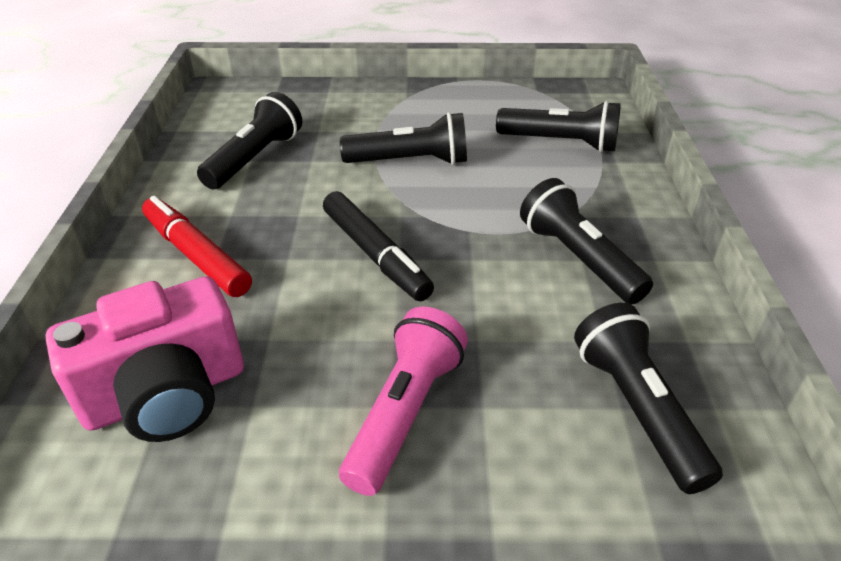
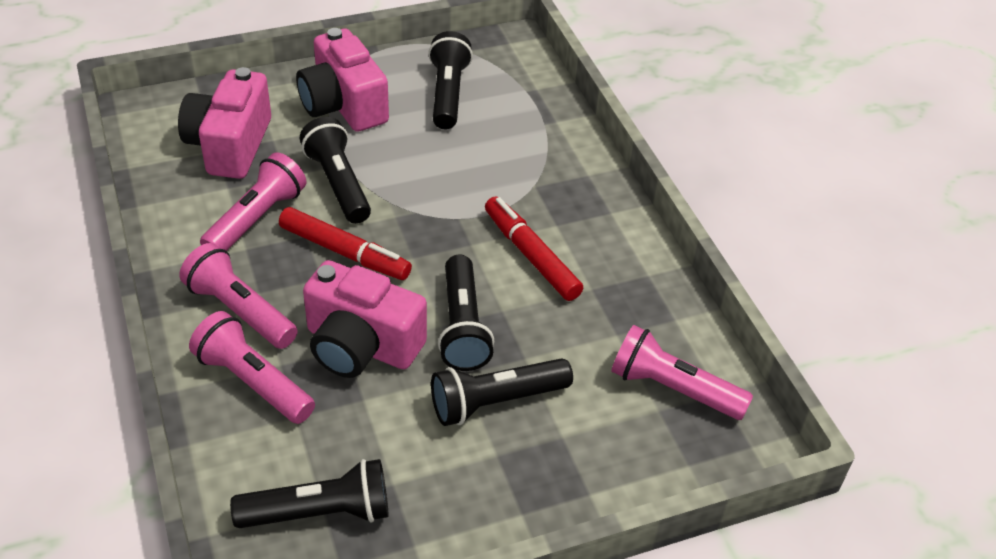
black marker: 1 -> 0
pink camera: 1 -> 3
pink flashlight: 1 -> 4
red marker: 1 -> 2

